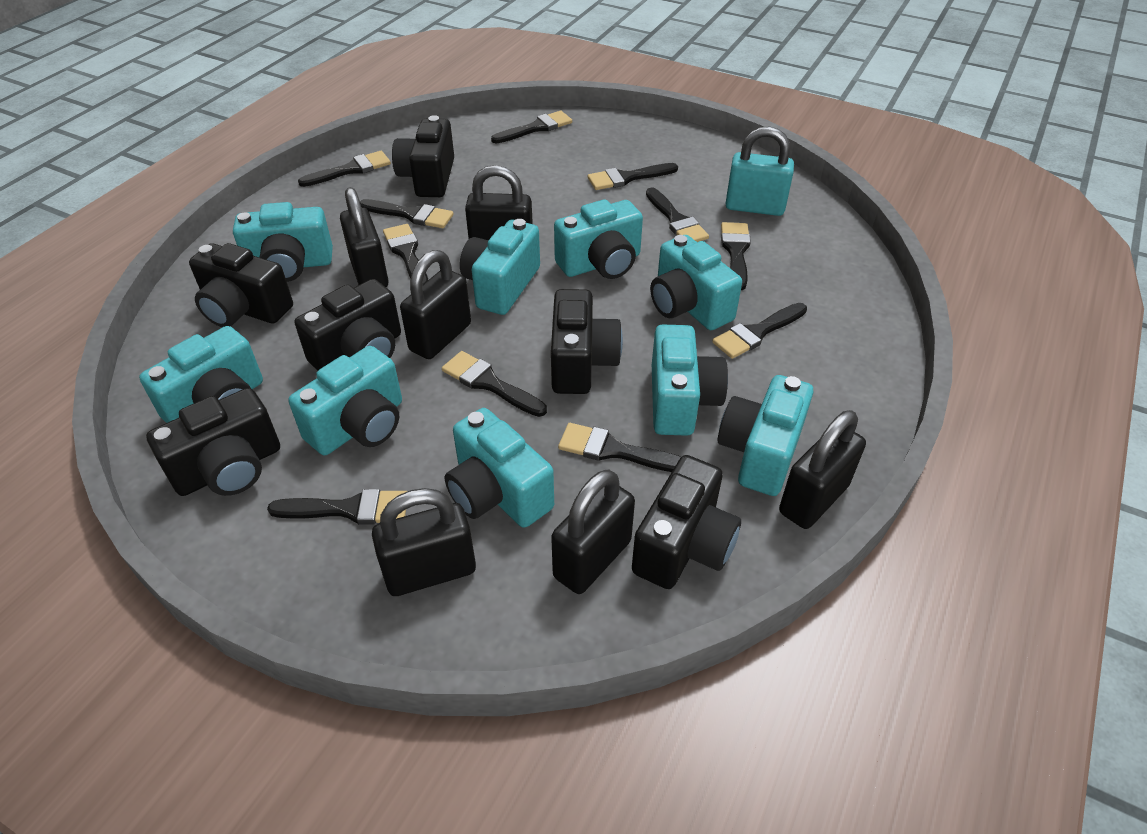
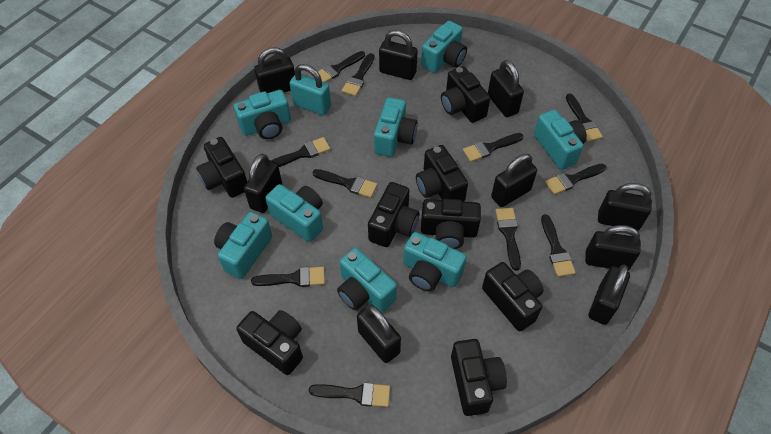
black camera: 6 -> 8
black padlock: 6 -> 9
turquoise camera: 9 -> 8

